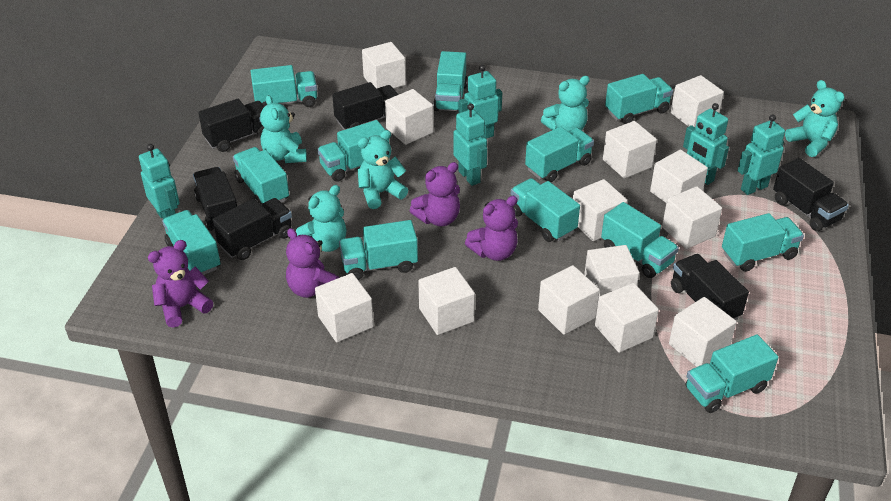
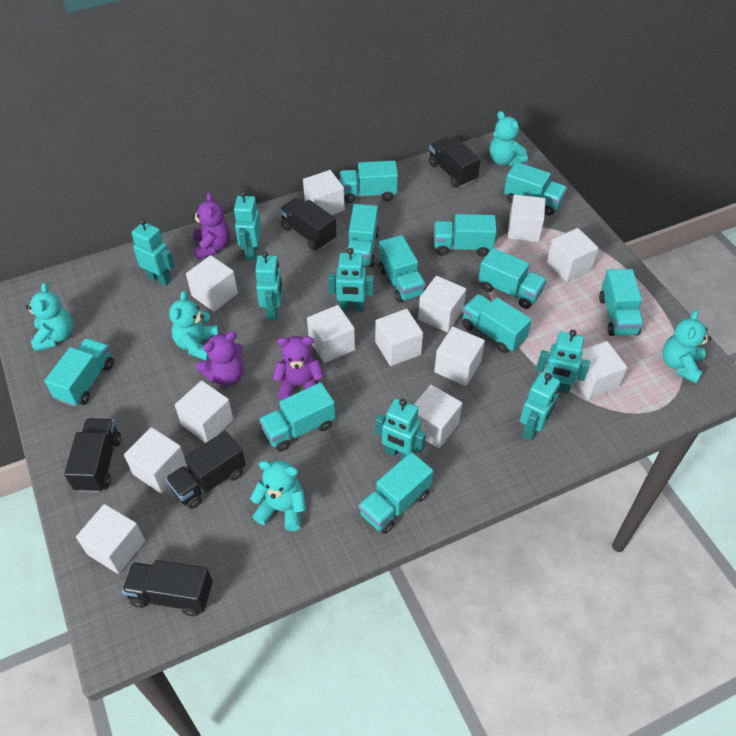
black truck: 6 -> 5
purple teddy bear: 4 -> 3
turquoise robot: 5 -> 7
turquoise truck: 12 -> 11

